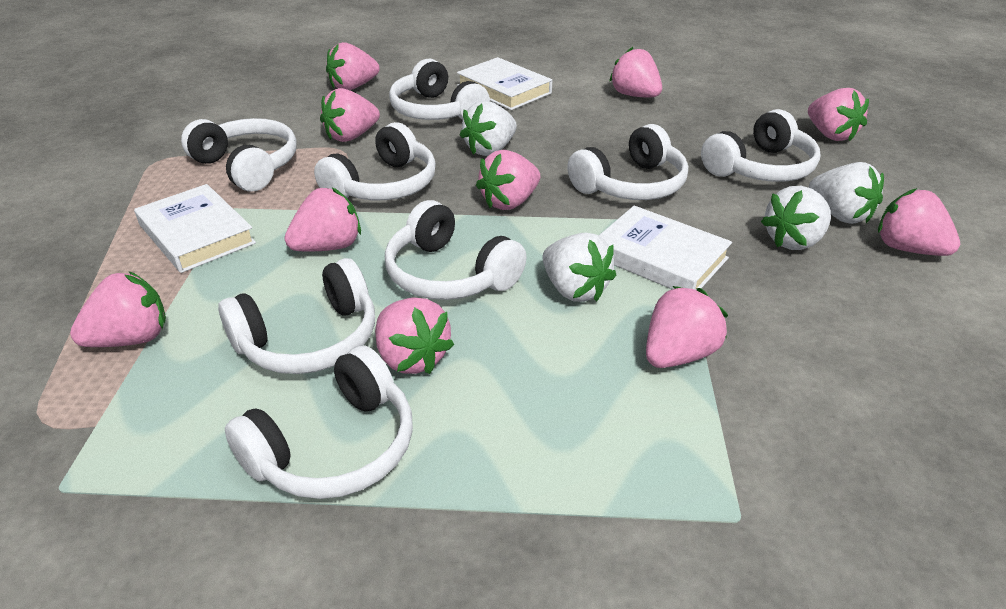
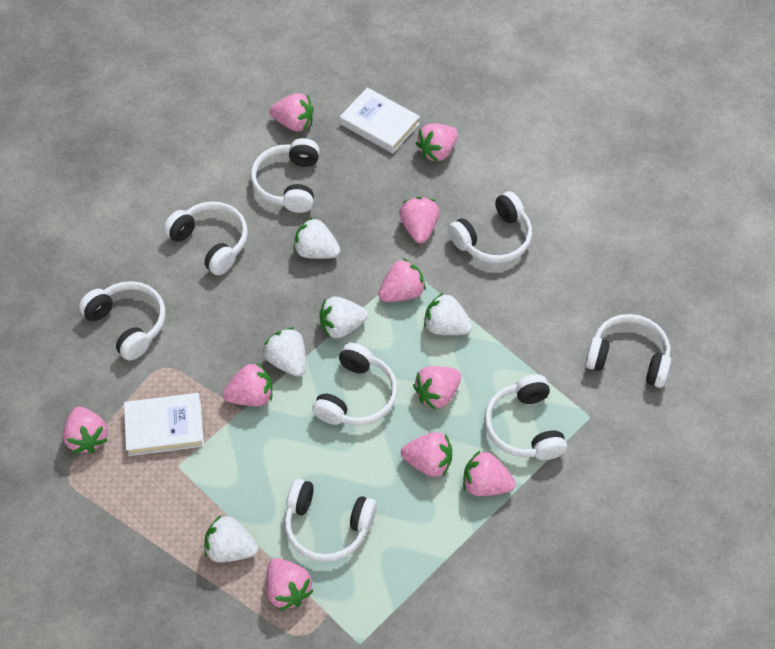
white book: 3 -> 2
white strawberry: 4 -> 5

